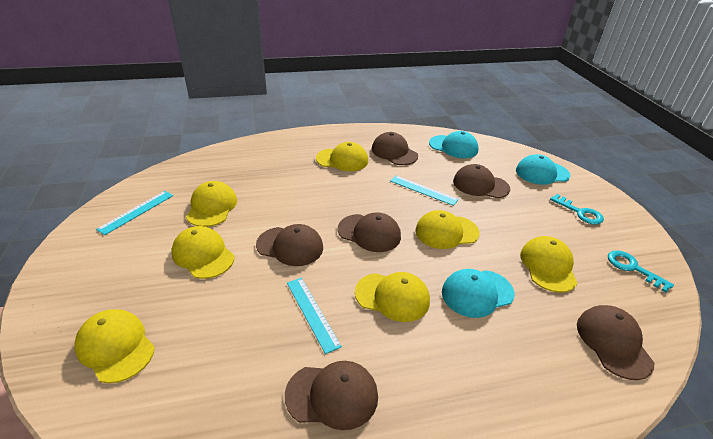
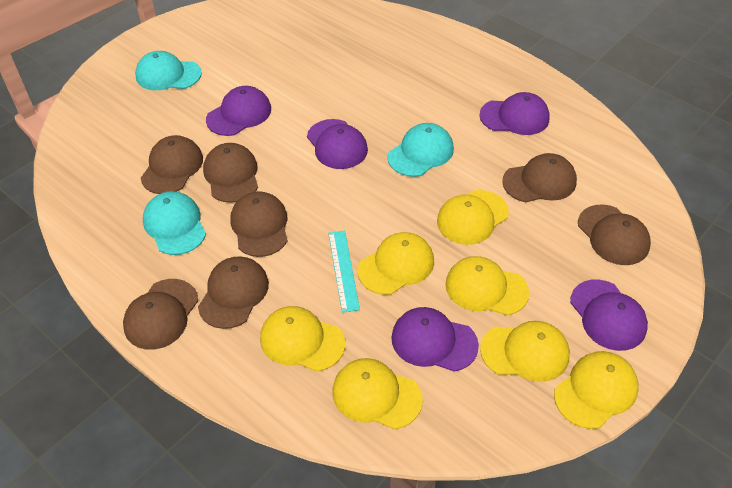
brown cap: 6 -> 7
purple cap: 0 -> 5
turquoise key: 2 -> 0
turquoise ruler: 3 -> 1

